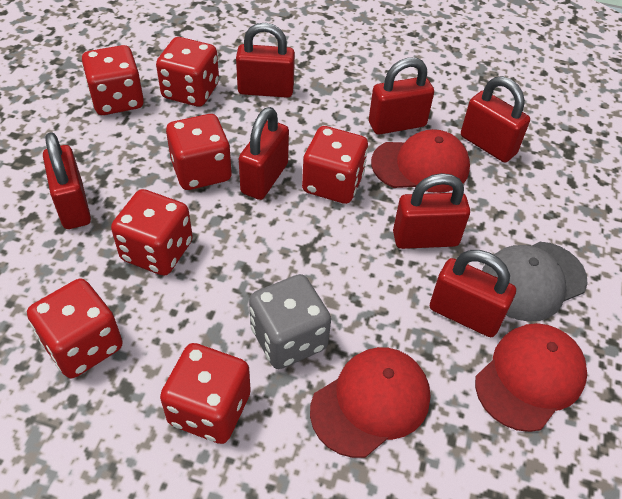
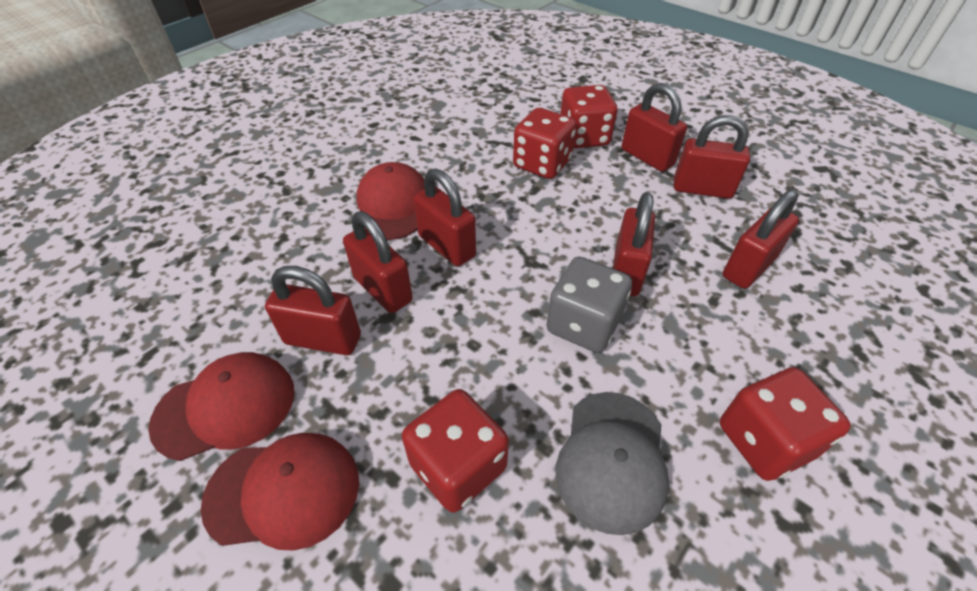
red dice: 7 -> 4

